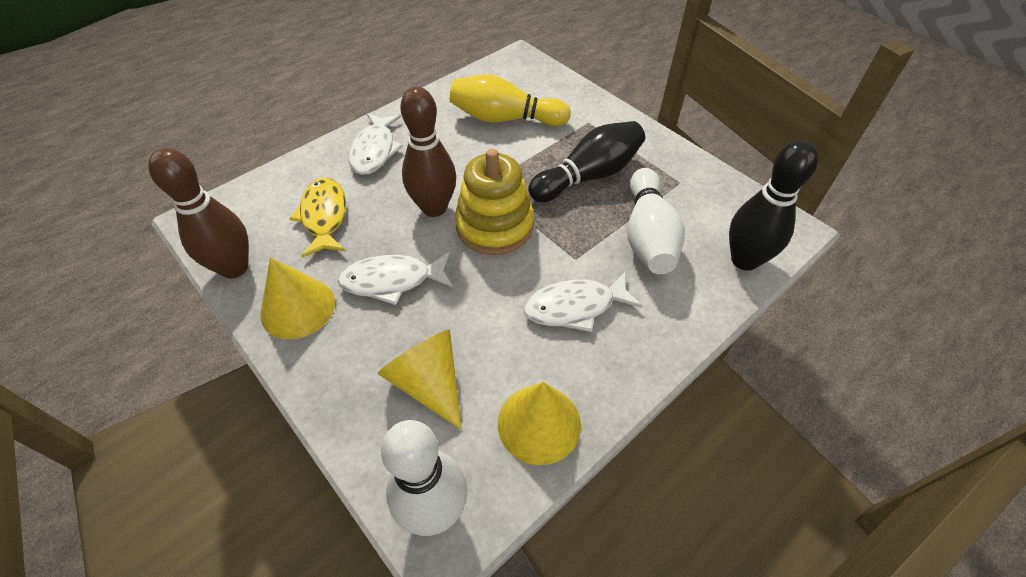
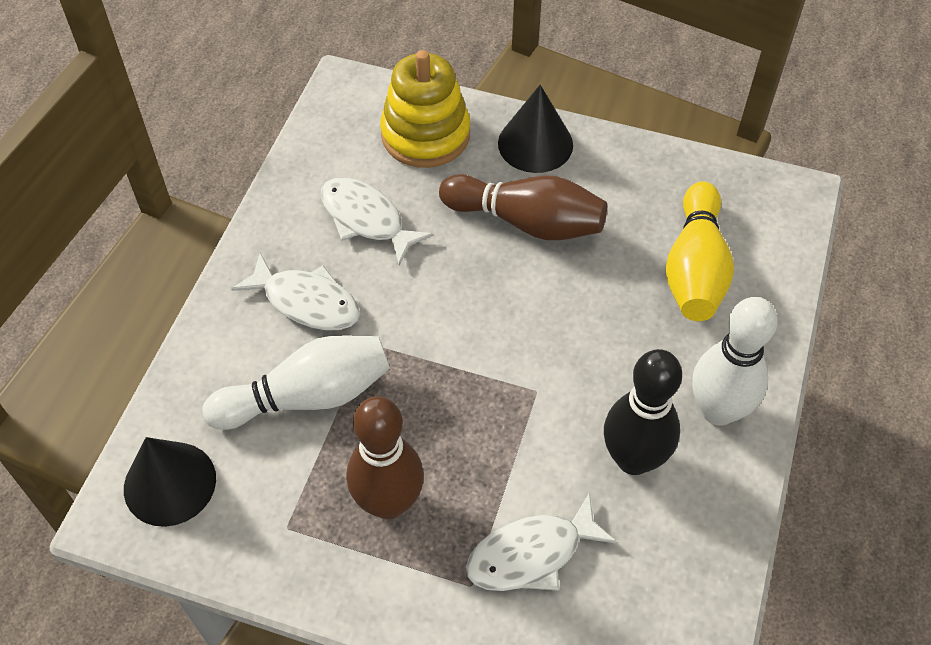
black bowling pin: 2 -> 1
black cone: 0 -> 2
yellow cone: 3 -> 0
yellow fish: 1 -> 0

